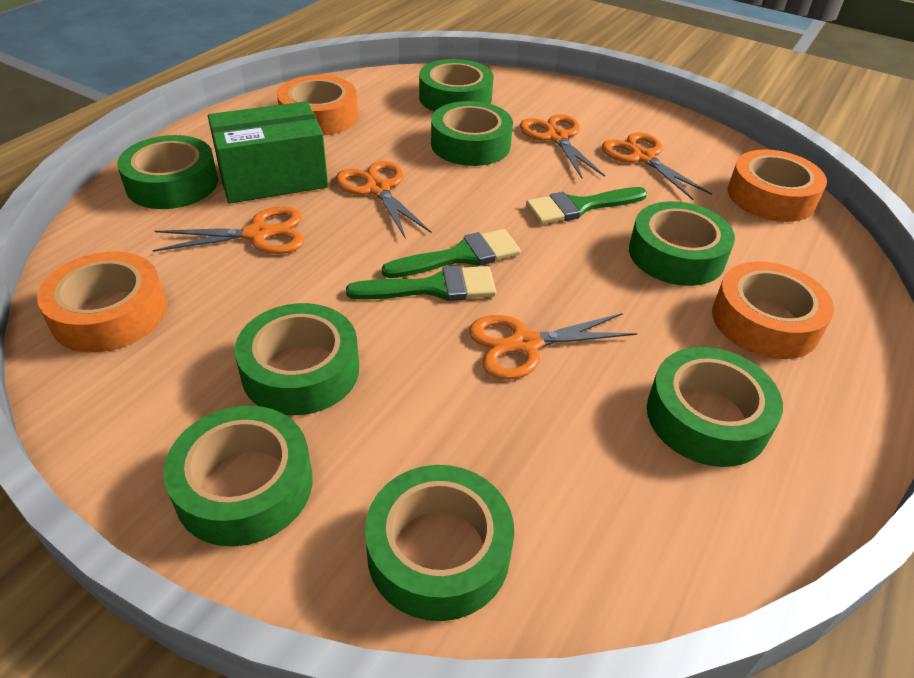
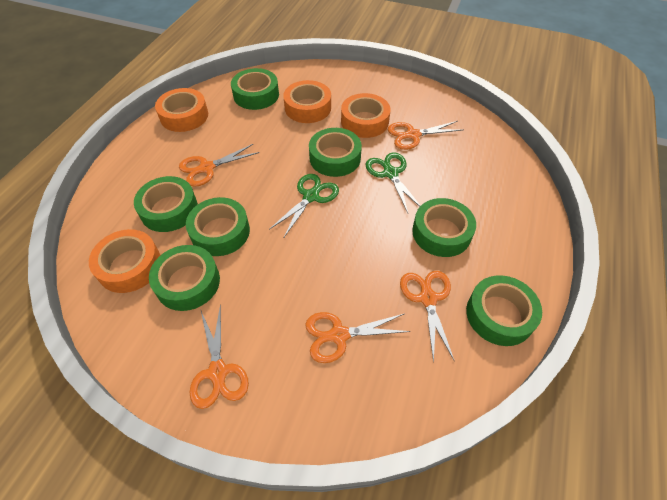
green box: 1 -> 0
green brush: 3 -> 0
green scissors: 0 -> 2
green tape: 8 -> 7

